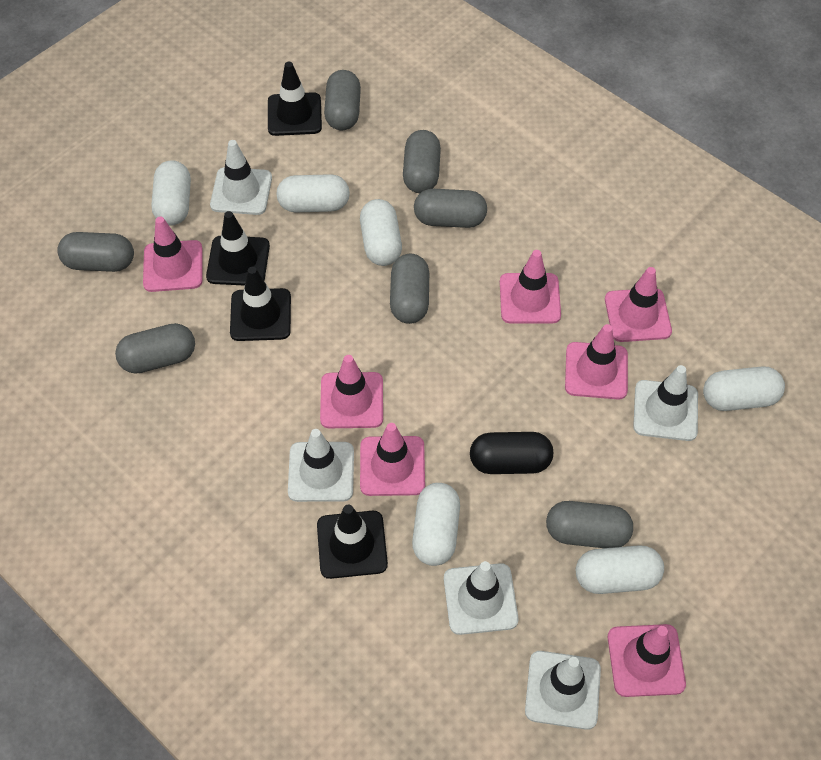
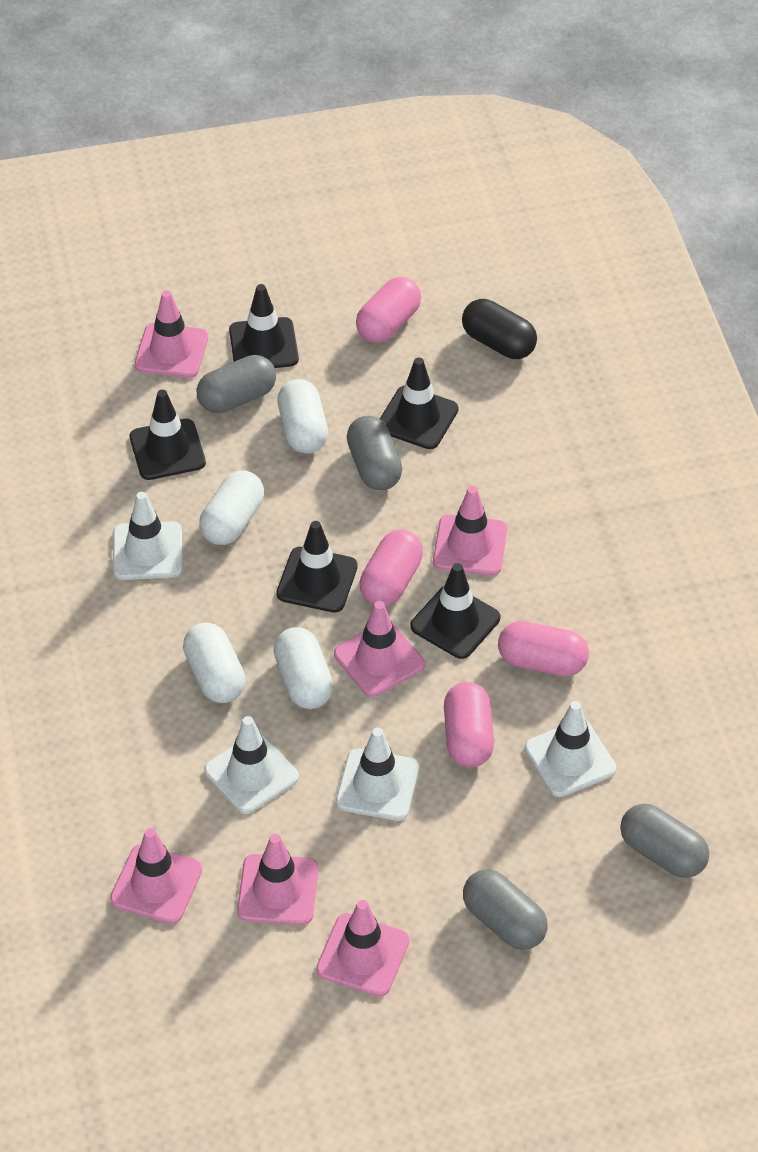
black traffic cone: 4 -> 5
grey capsule: 7 -> 4
pink capsule: 0 -> 4
pink traffic cone: 7 -> 6
white capsule: 6 -> 4
white traffic cone: 5 -> 4

